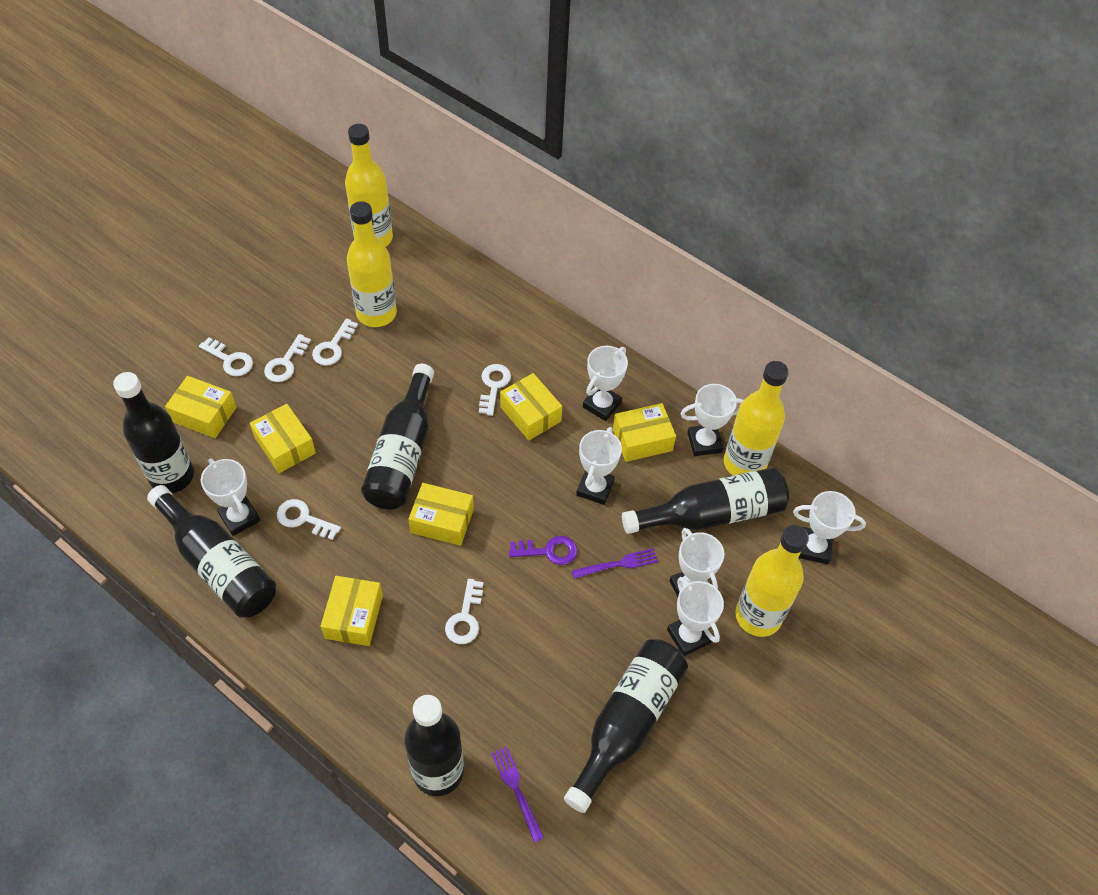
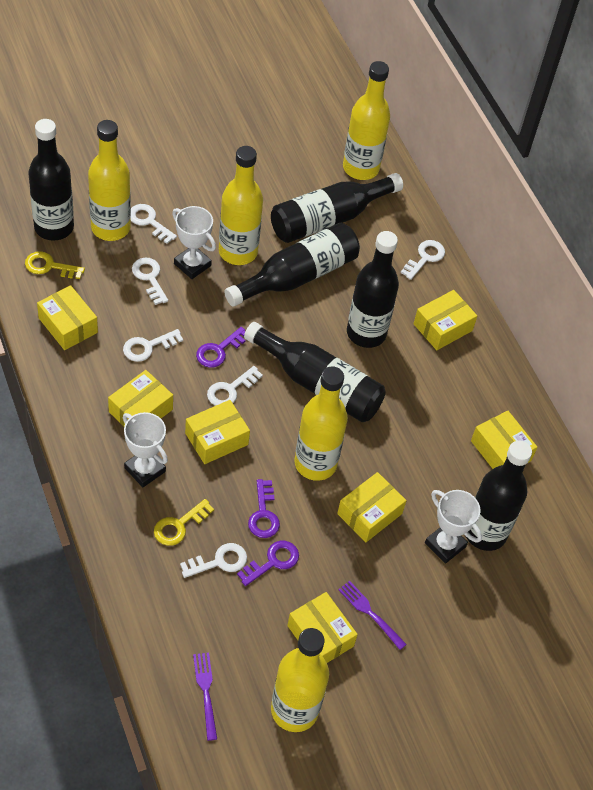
purple key: 1 -> 3
white trophy: 7 -> 3
yellow bottle: 4 -> 5
yellow box: 6 -> 7
yellow key: 0 -> 2

